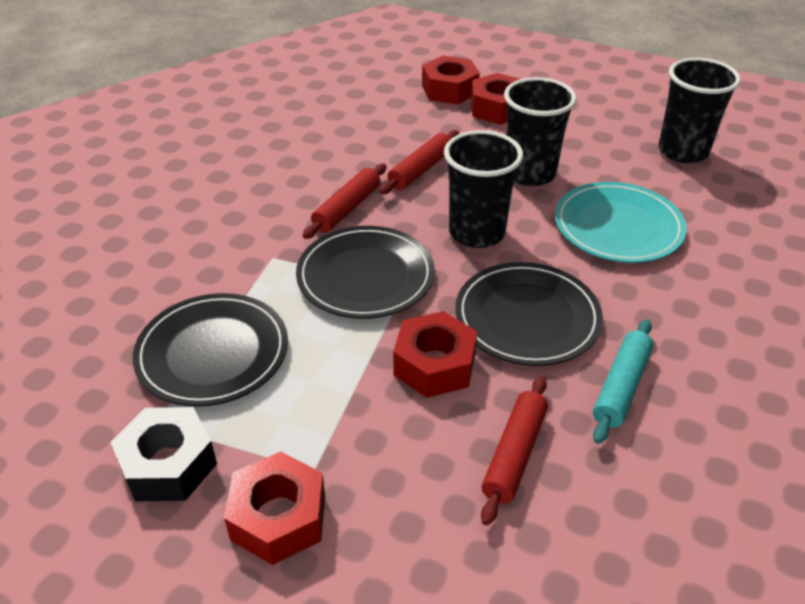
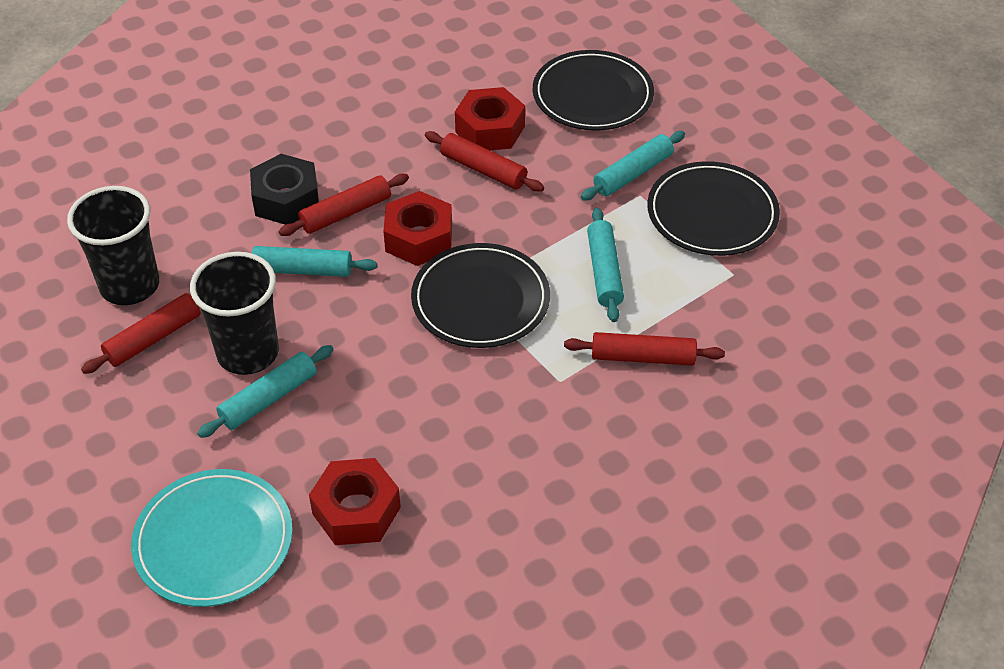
black cup: 3 -> 2
red nut: 4 -> 3
red rolling pin: 3 -> 4
turquoise rolling pin: 1 -> 4

